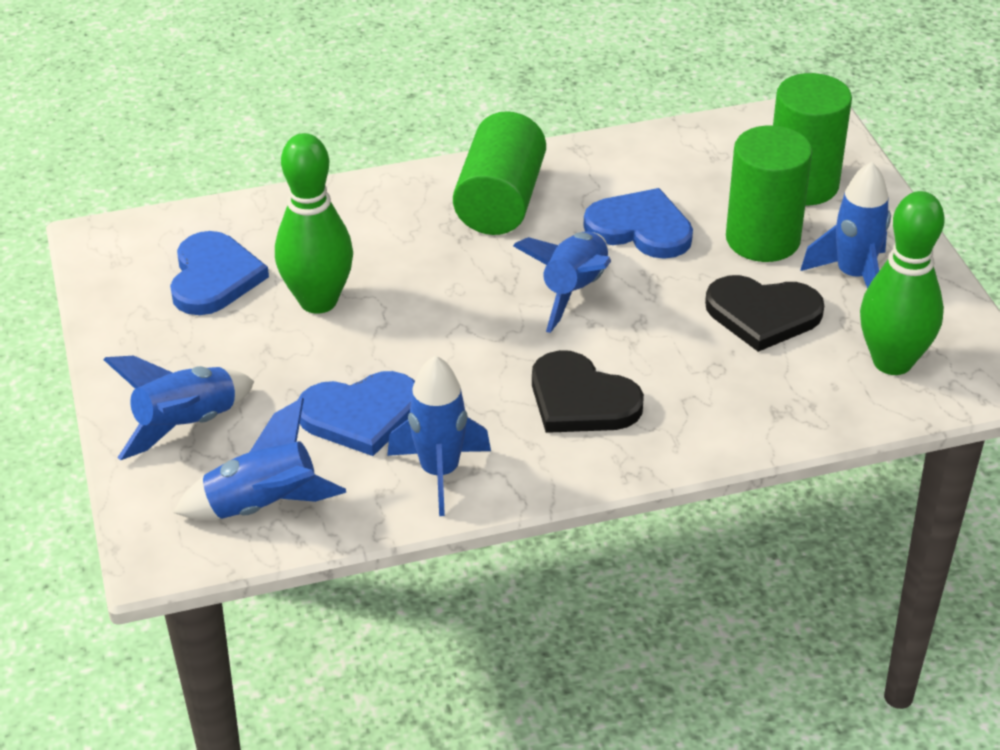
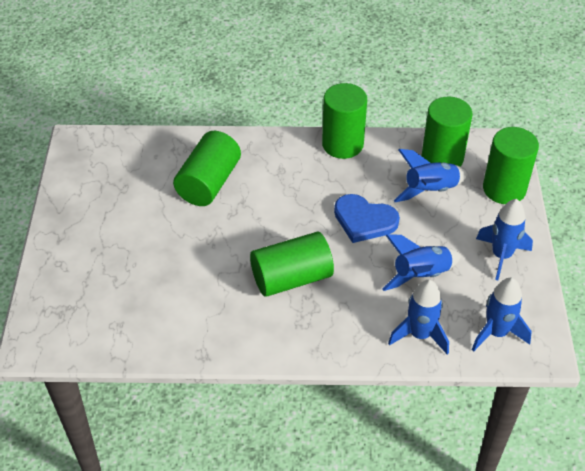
black heart: 2 -> 0
blue heart: 3 -> 1
green bowling pin: 2 -> 0
green cylinder: 3 -> 5

